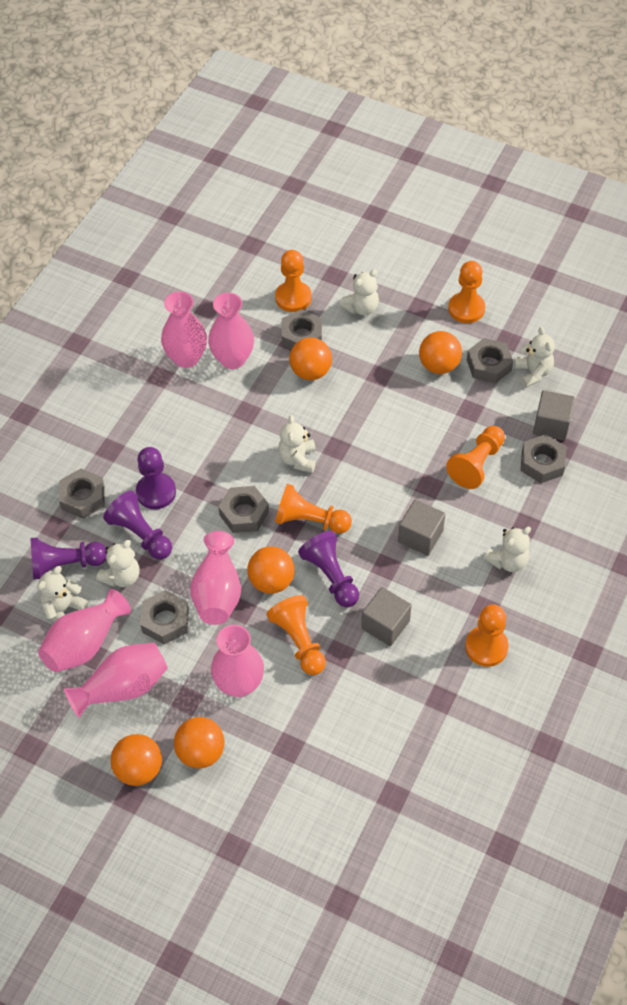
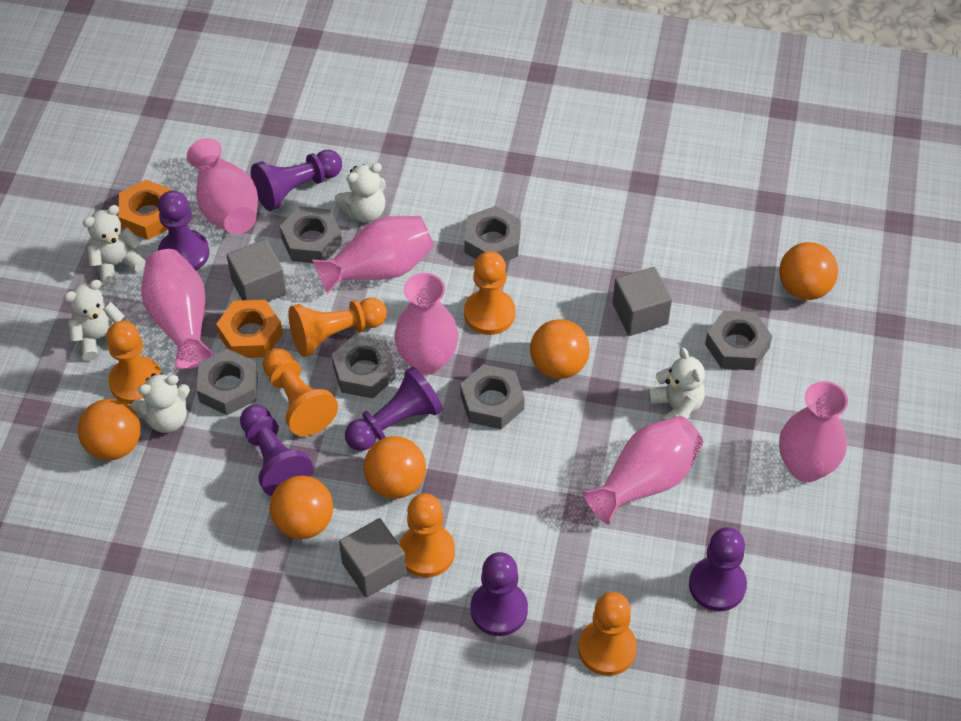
orange nut: 0 -> 2
purple pawn: 4 -> 6
white teddy bear: 6 -> 5

